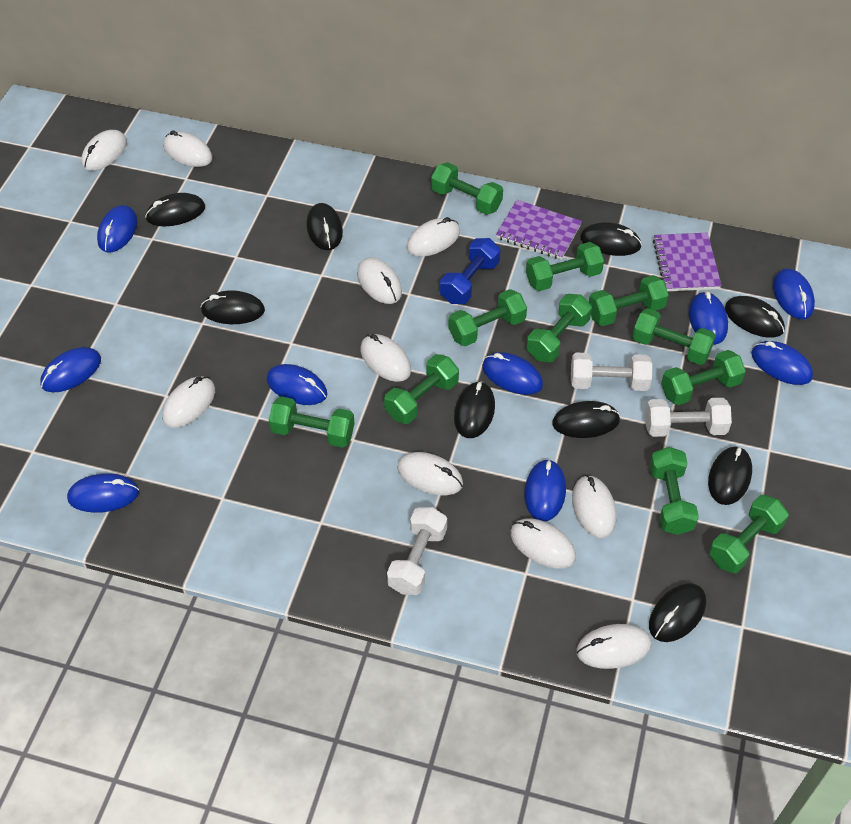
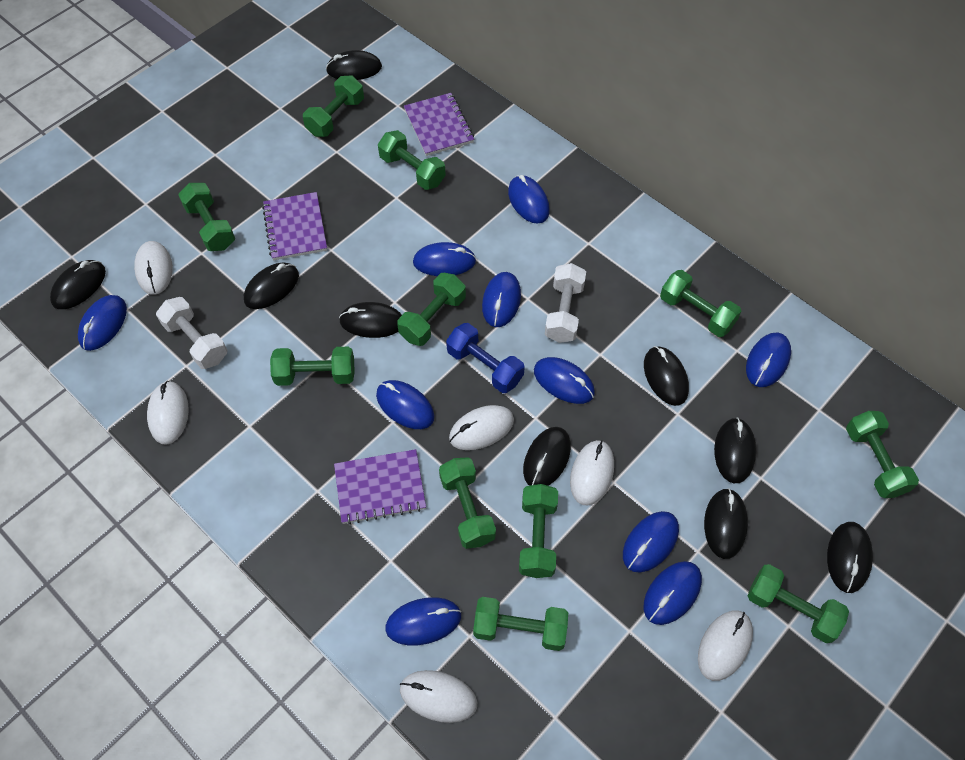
blue mouse: 9 -> 10
purple notebook: 2 -> 3
white dumbbell: 3 -> 2
white mouse: 10 -> 6

